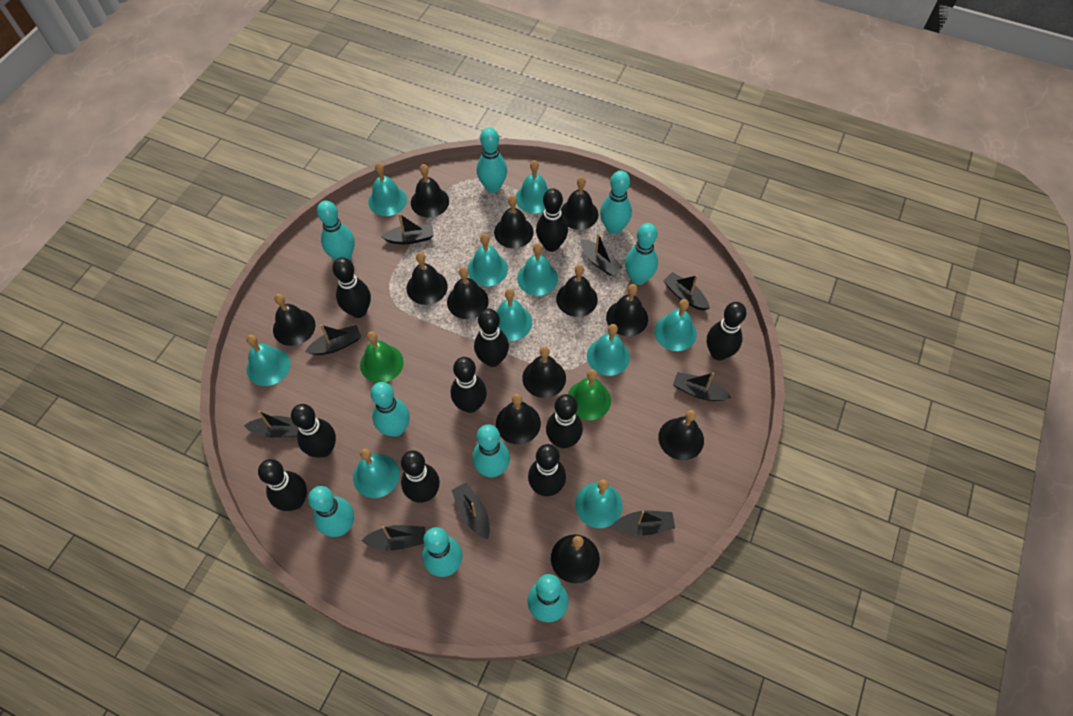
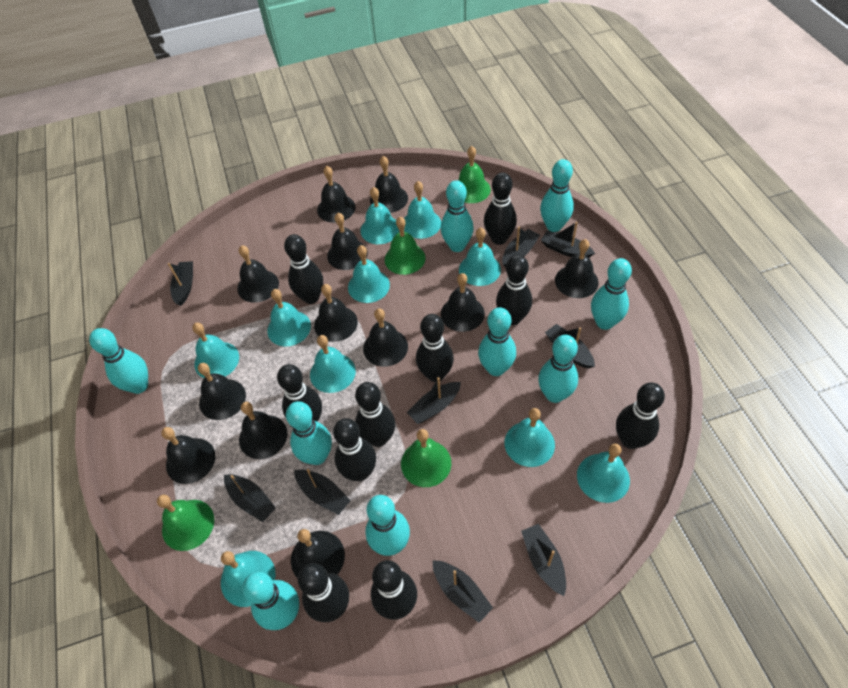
green bell: 2 -> 4

